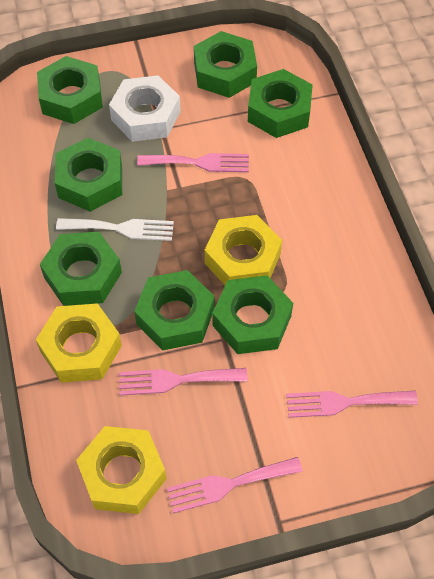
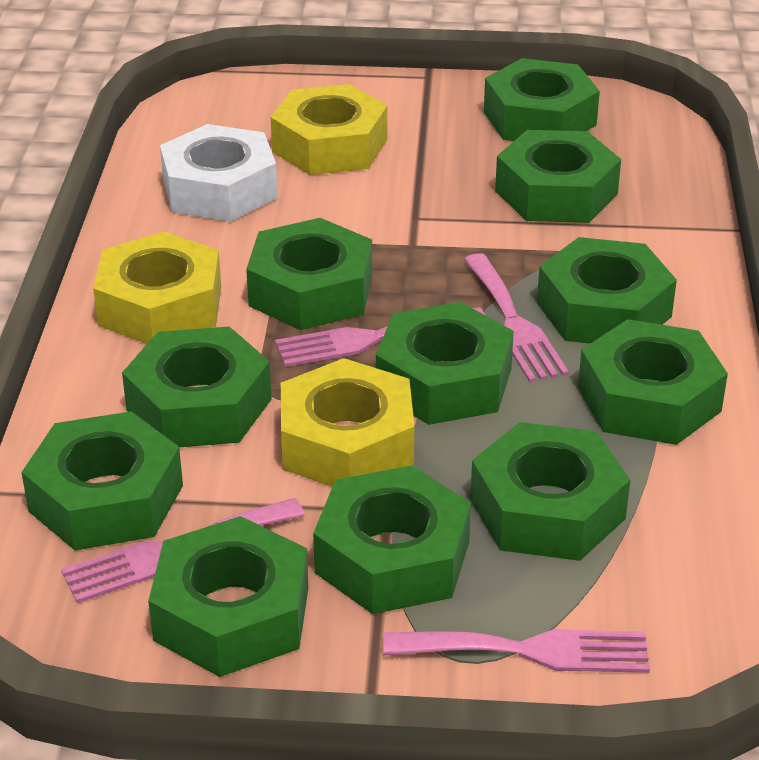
green nut: 7 -> 11
white fork: 1 -> 0

